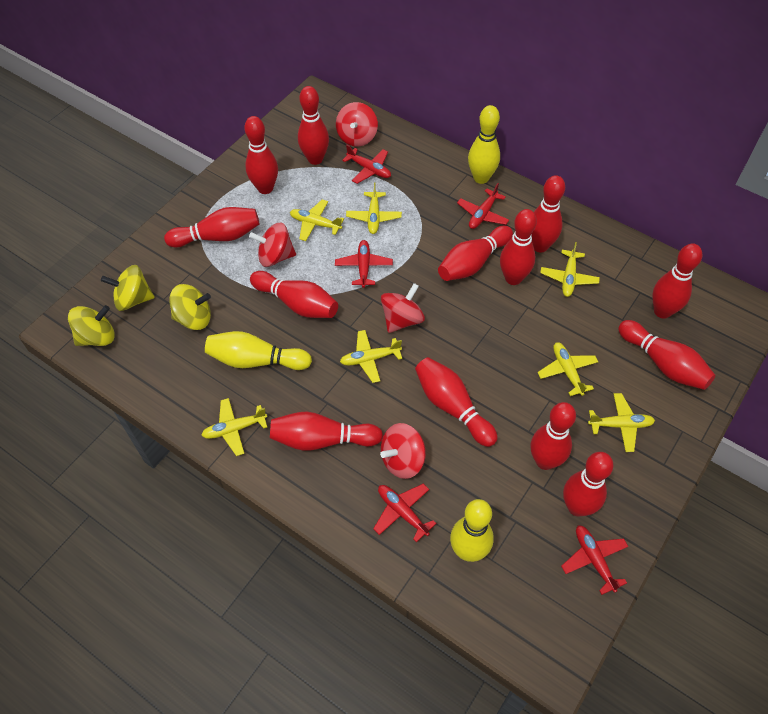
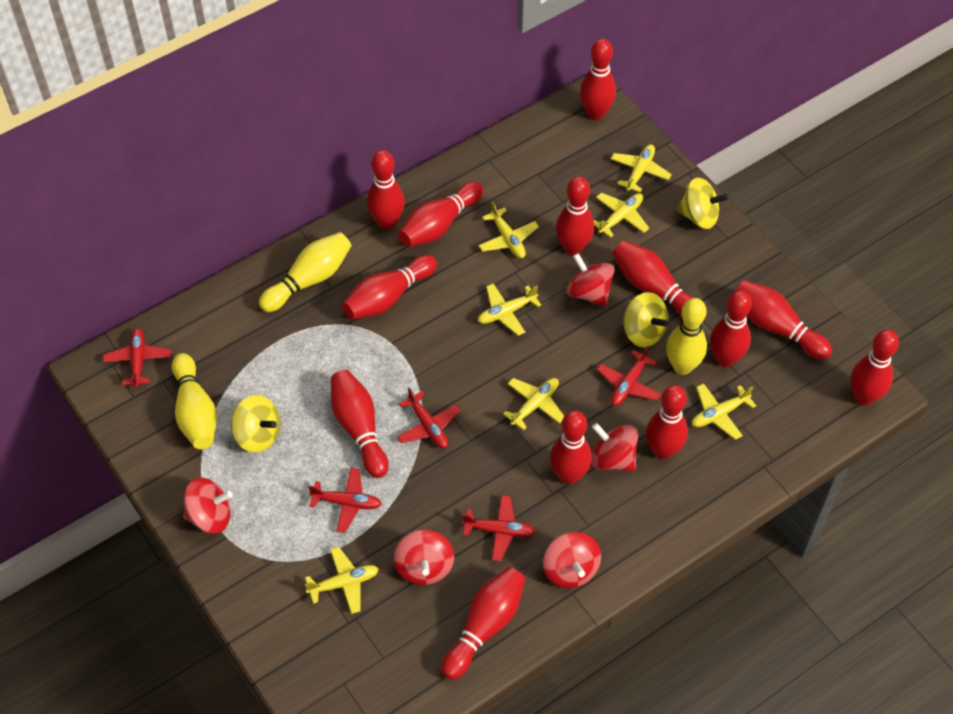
red spinning top: 4 -> 5

